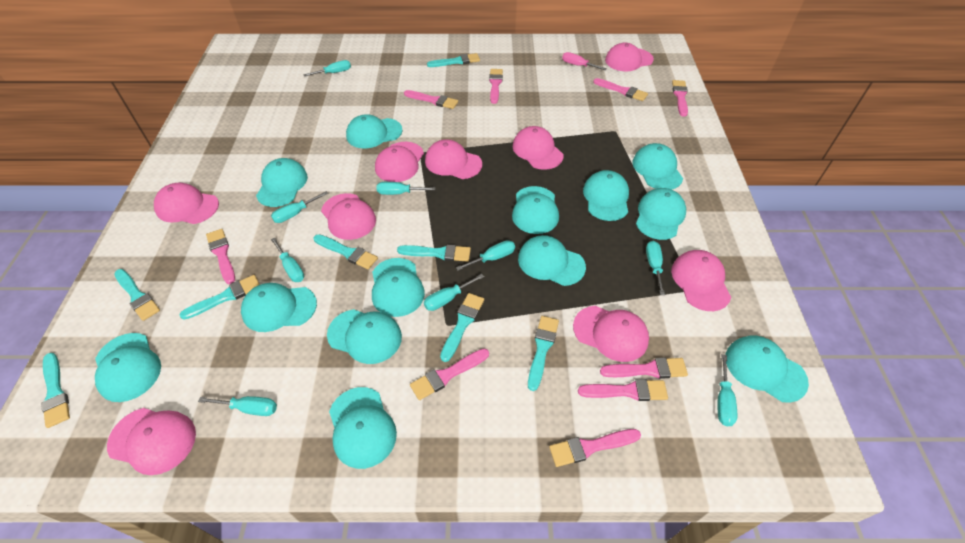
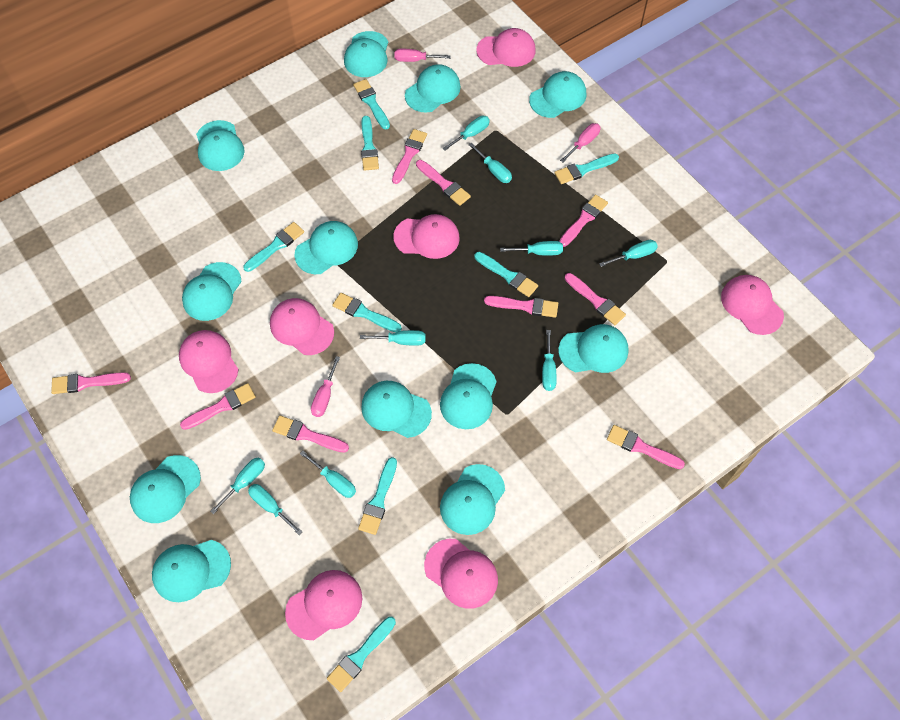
pink cap: 9 -> 7
pink screwdriver: 1 -> 3
turquoise cap: 13 -> 12

